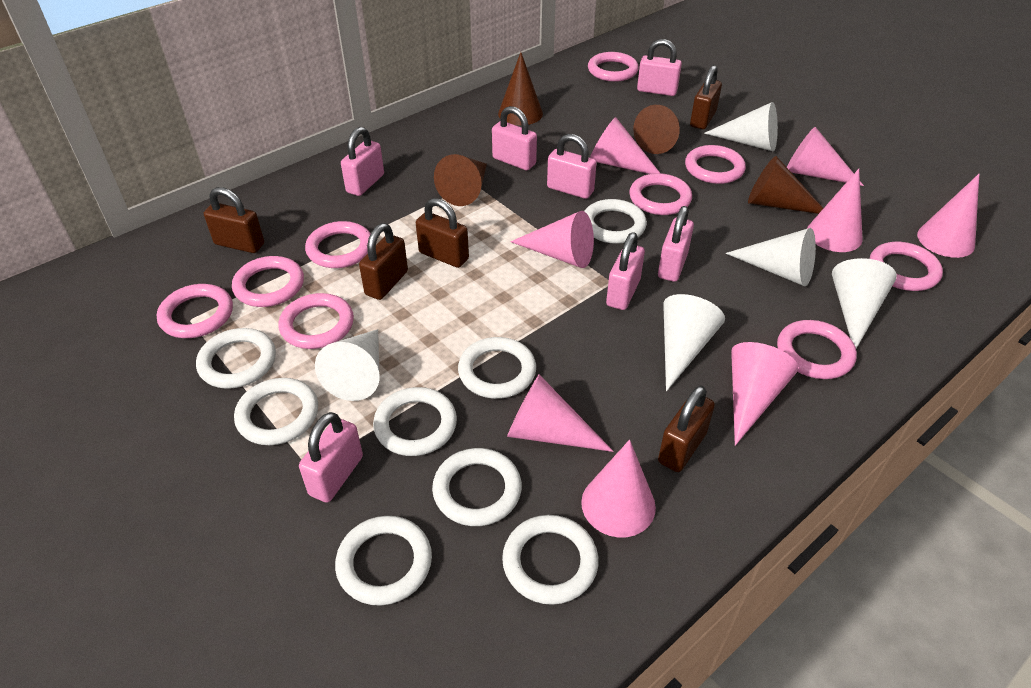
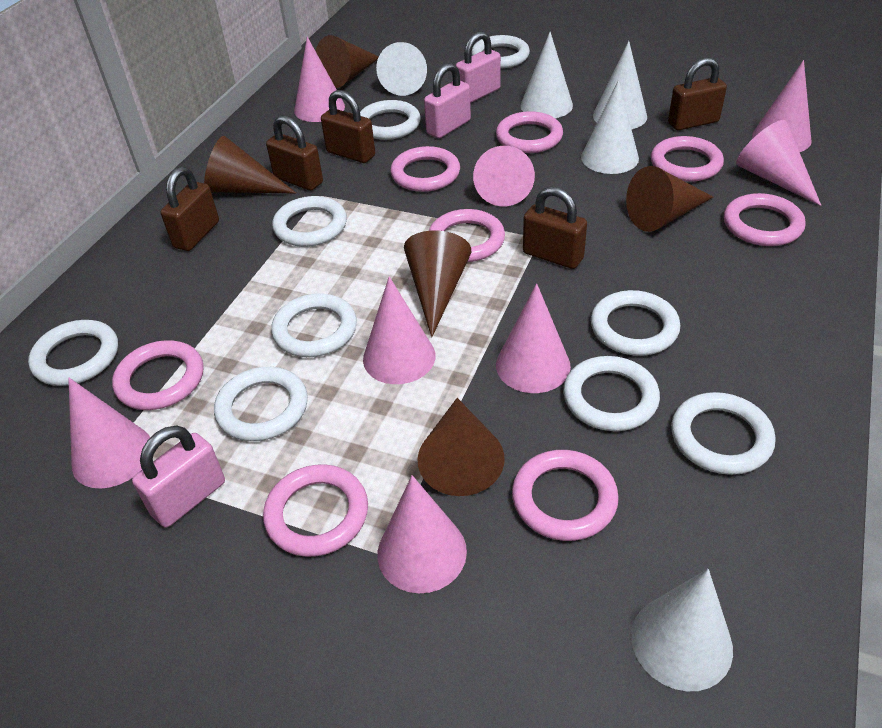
brown cone: 4 -> 5
pink padlock: 7 -> 3
pink ring: 9 -> 8
white ring: 8 -> 9

